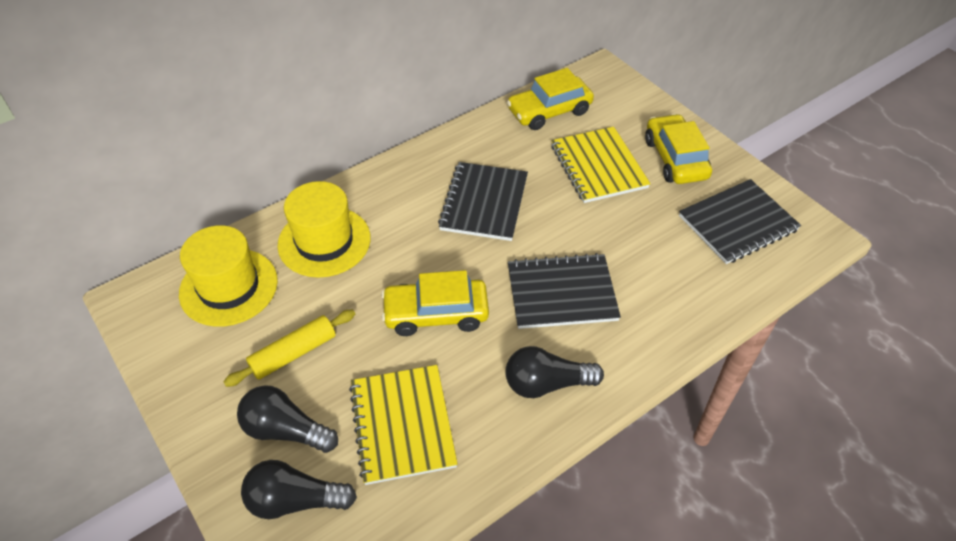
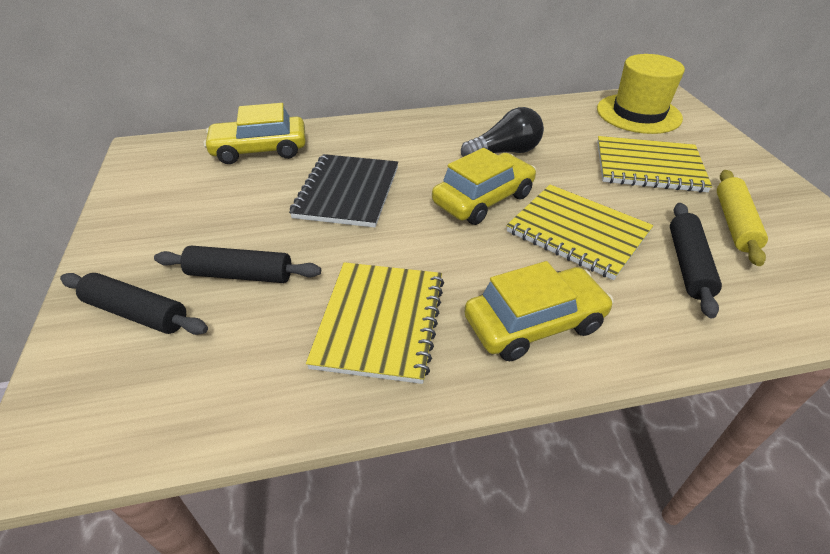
black light bulb: 3 -> 1
black notebook: 3 -> 1
black rolling pin: 0 -> 3
yellow hat: 2 -> 1
yellow notebook: 2 -> 3

